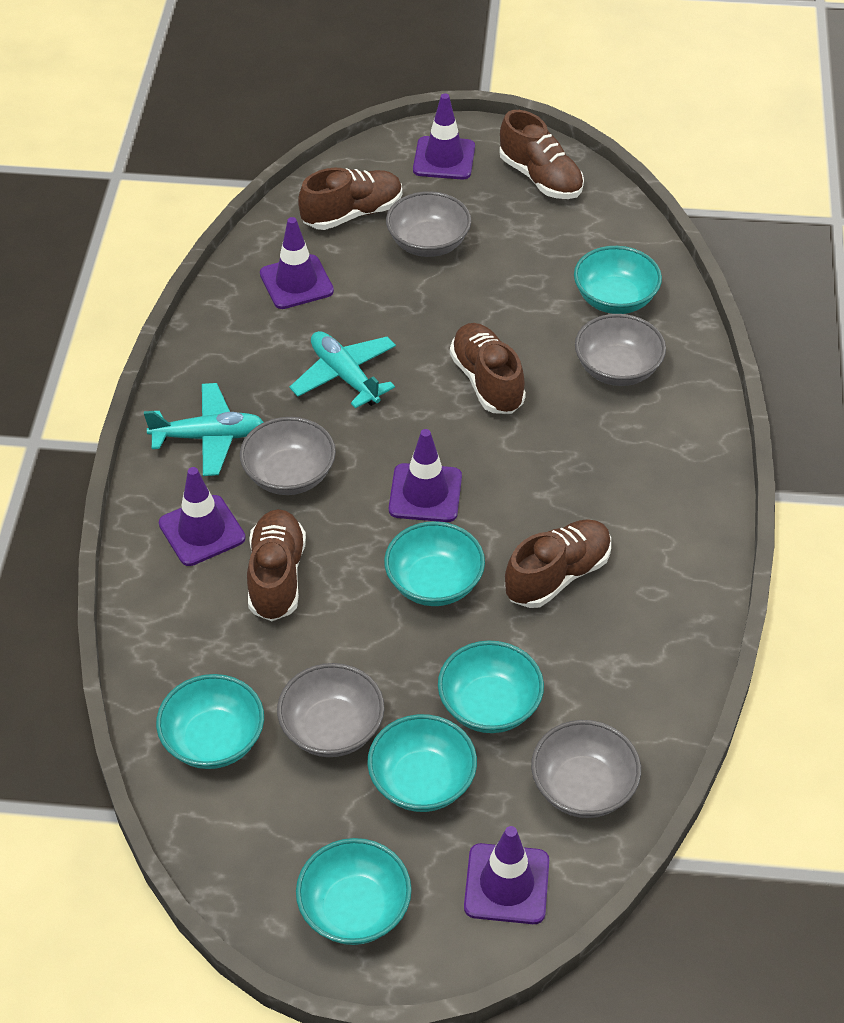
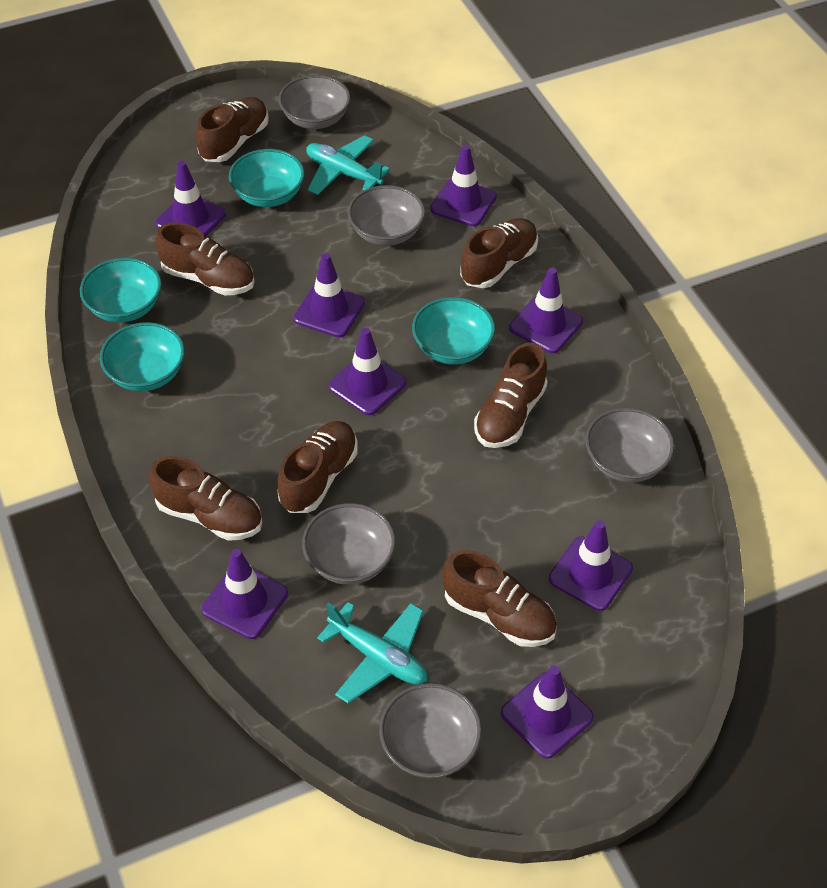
brown shoe: 5 -> 7
purple traffic cone: 5 -> 8
turquoise bowl: 6 -> 4

